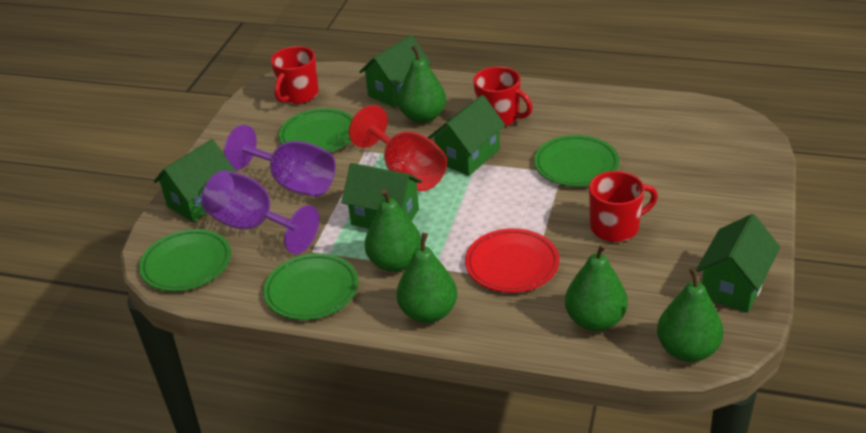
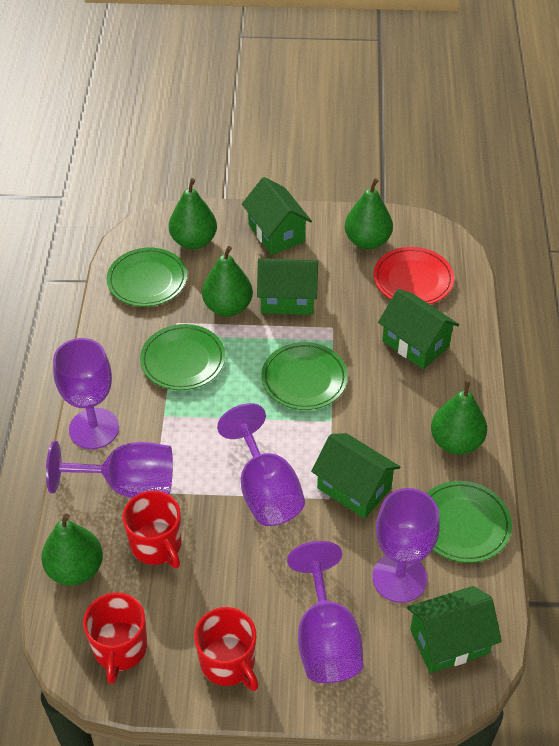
purple goblet: 2 -> 5
red goblet: 1 -> 0

